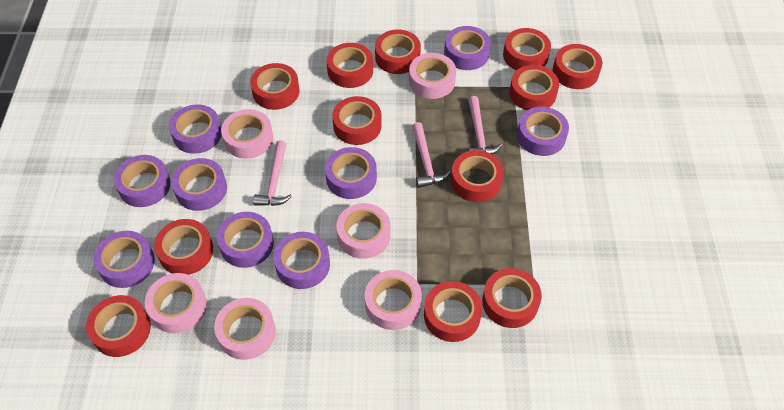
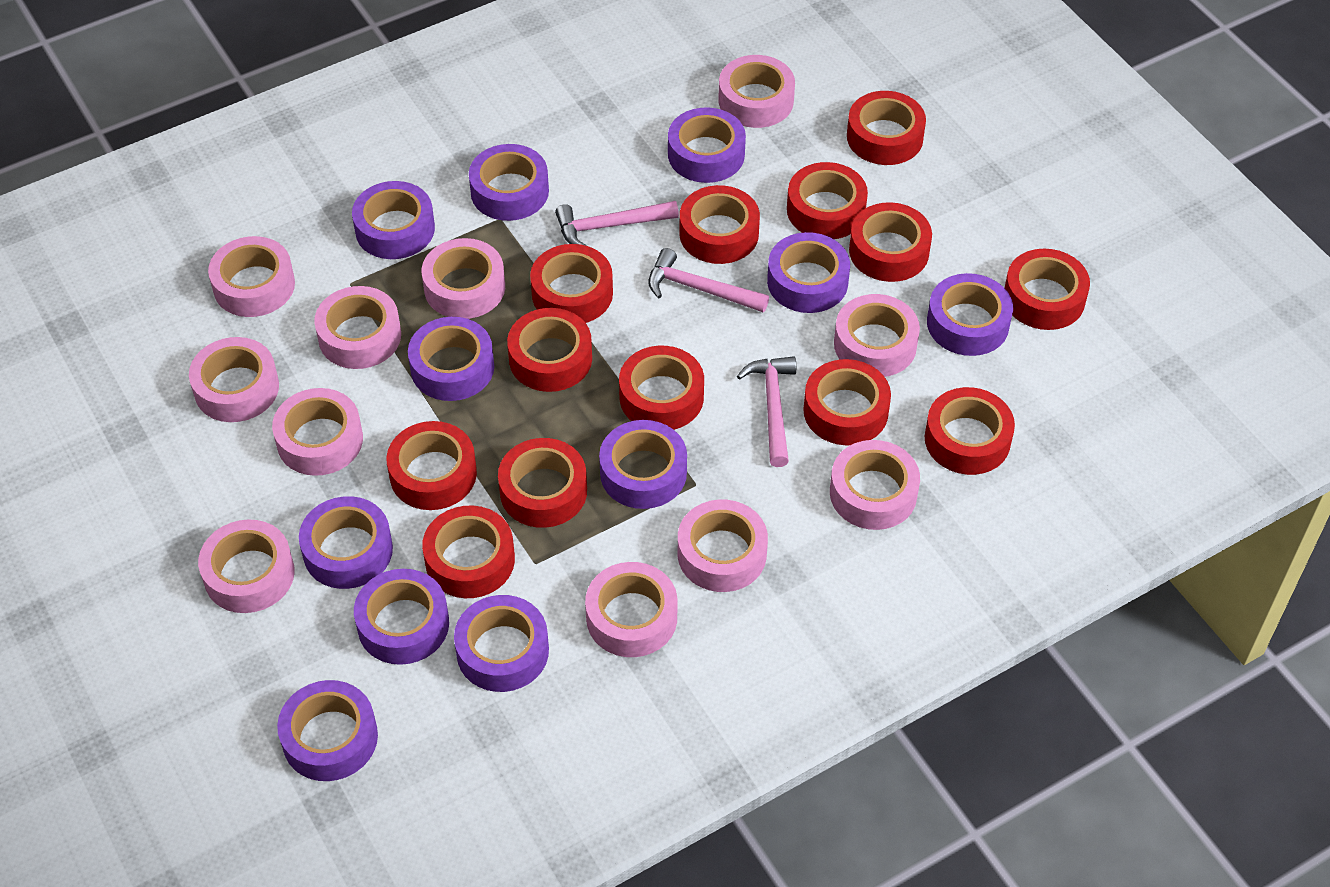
pink tape: 6 -> 11
purple tape: 9 -> 11
red tape: 12 -> 13

